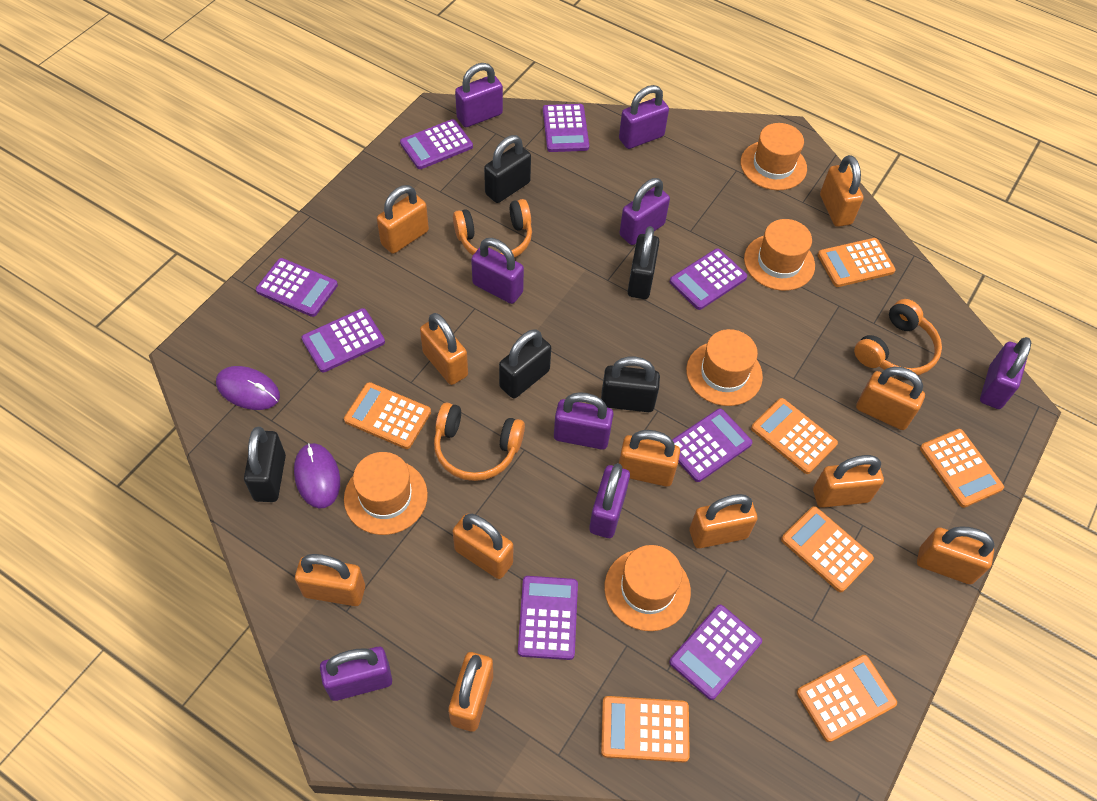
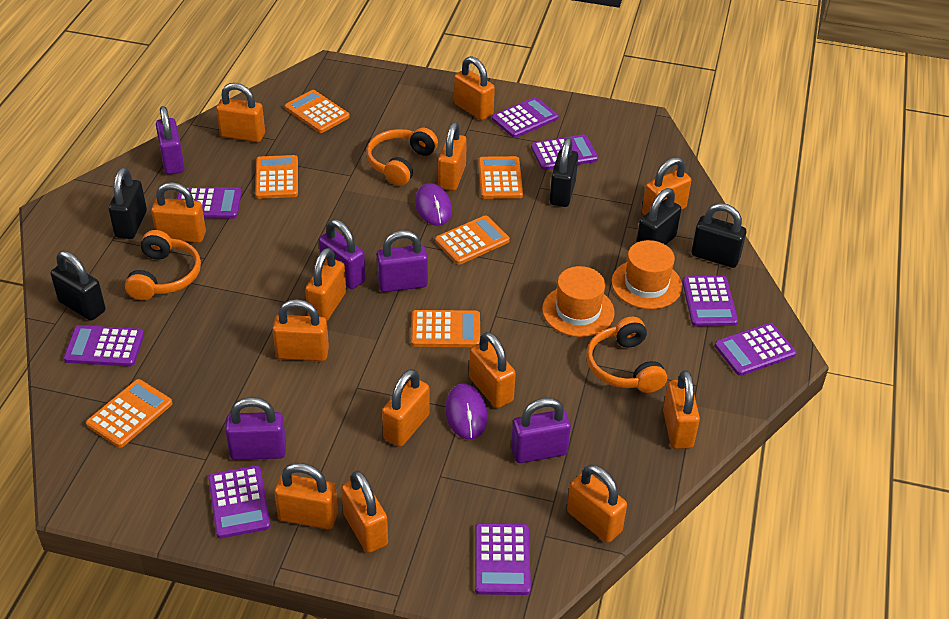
orange calculator: 7 -> 6
orange hat: 5 -> 2
orange padlock: 11 -> 13
purple padlock: 8 -> 5

